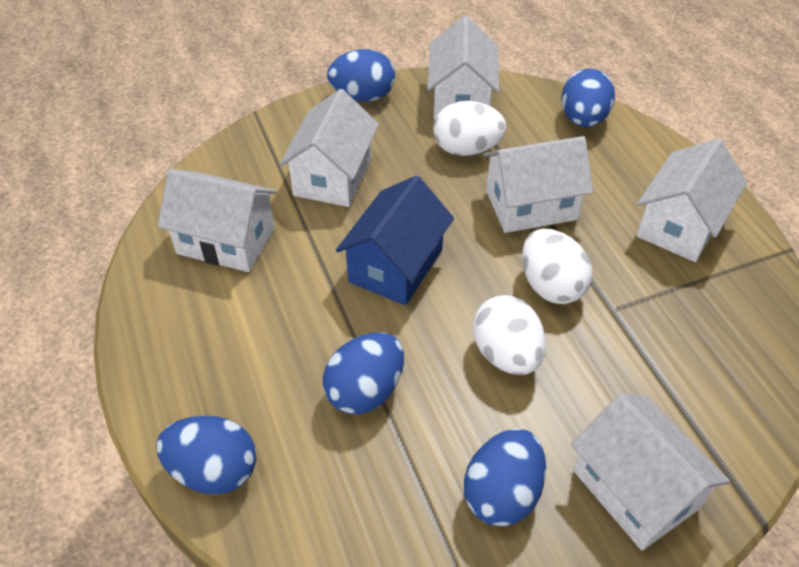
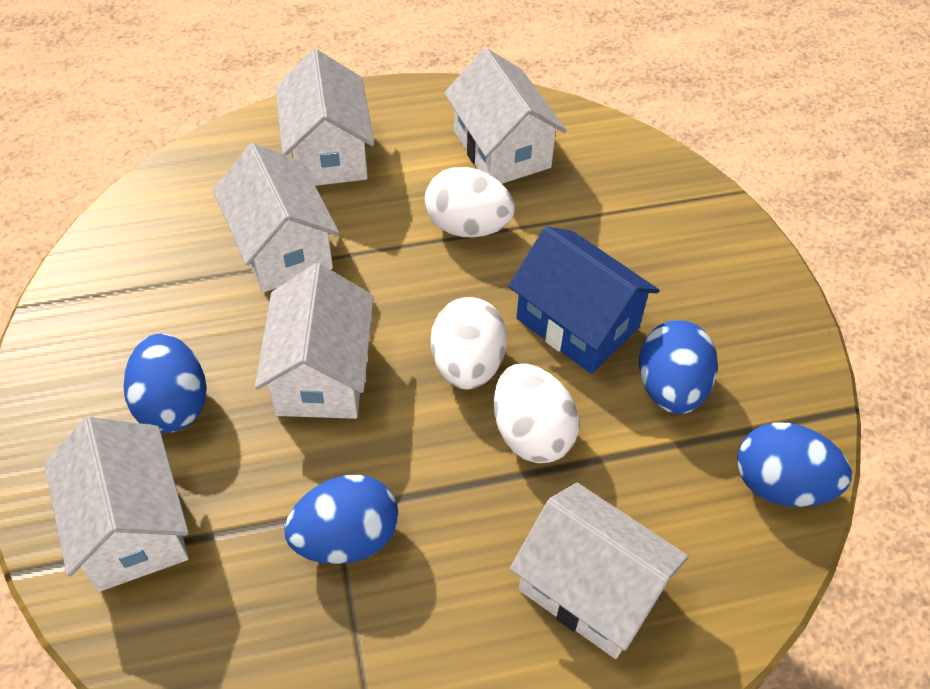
blue egg: 5 -> 4

